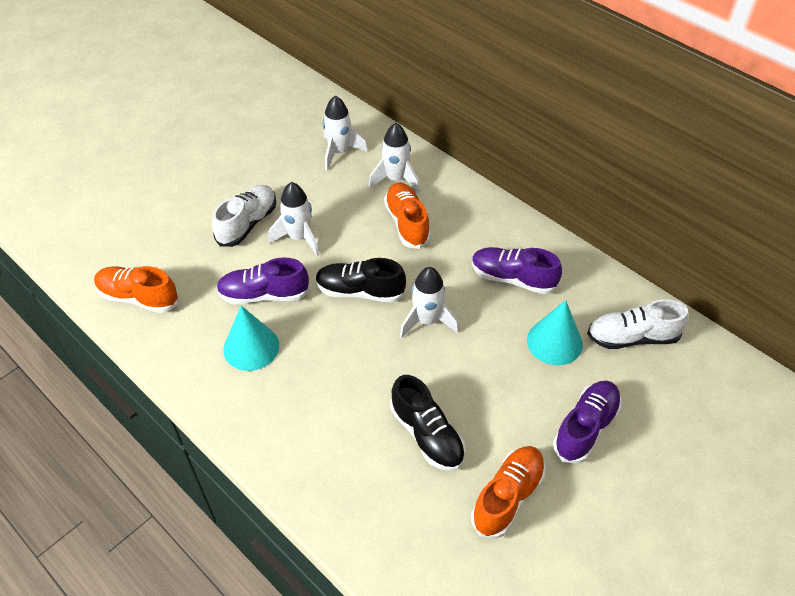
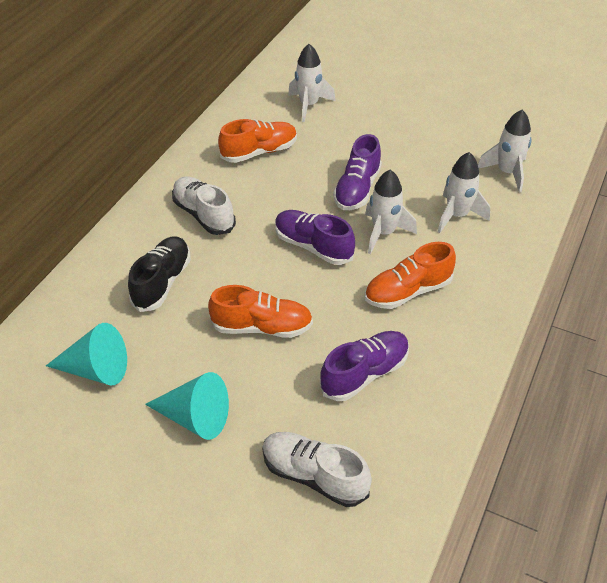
black shoe: 2 -> 1

